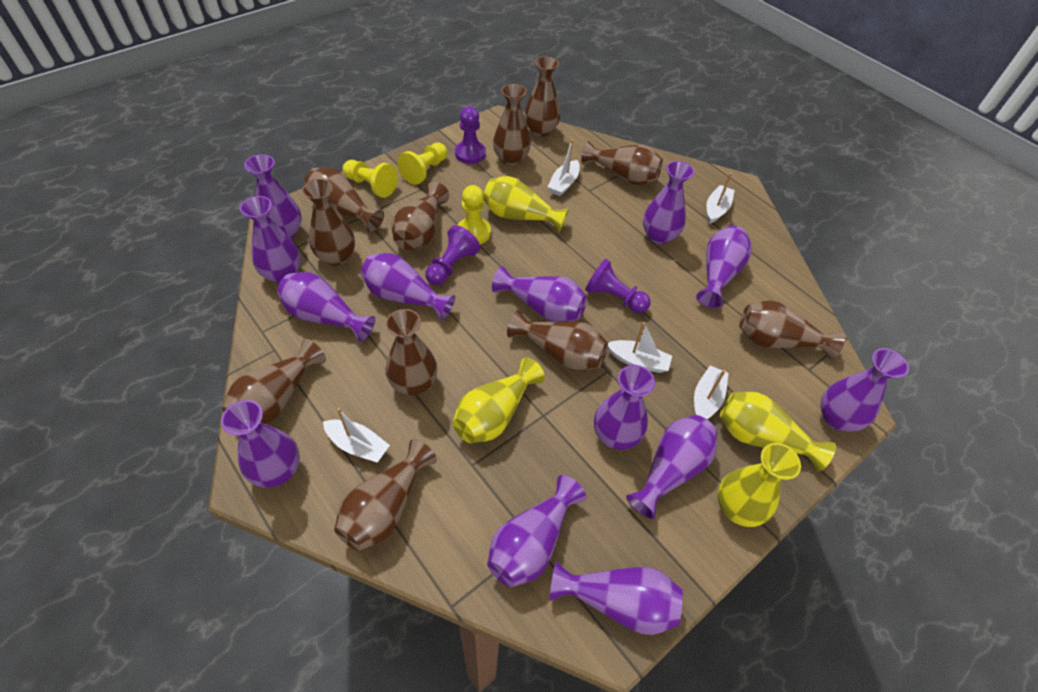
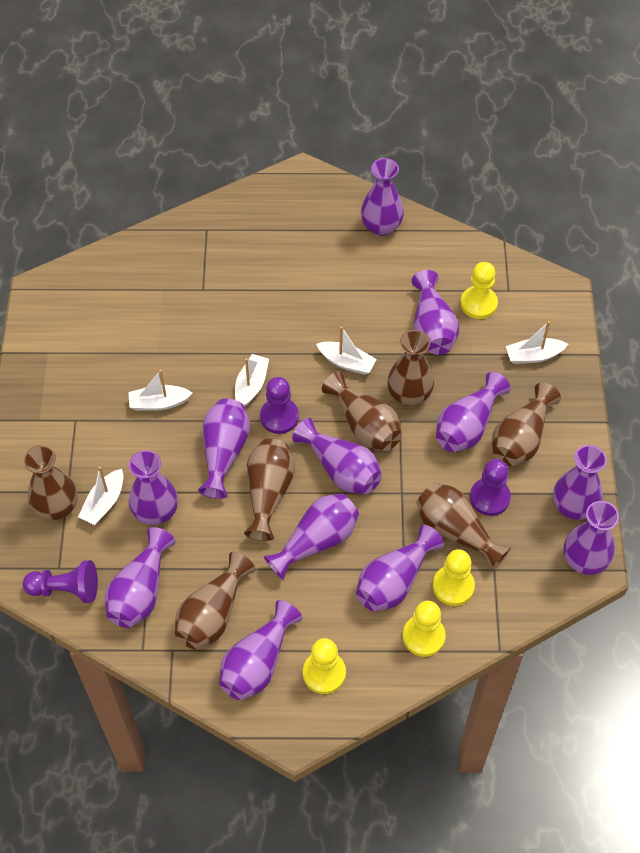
brown vase: 11 -> 7
purple vase: 13 -> 12
yellow pawn: 3 -> 4
yellow vase: 4 -> 0

